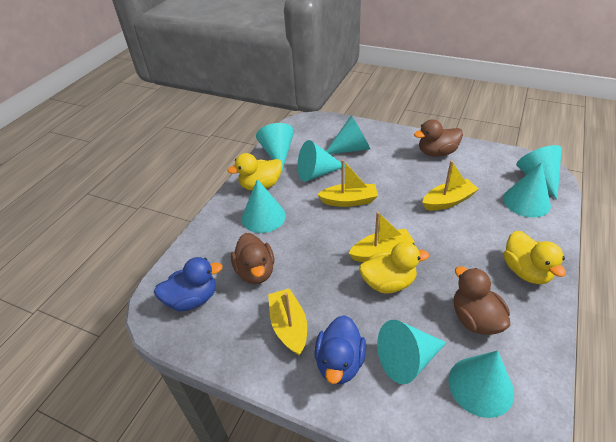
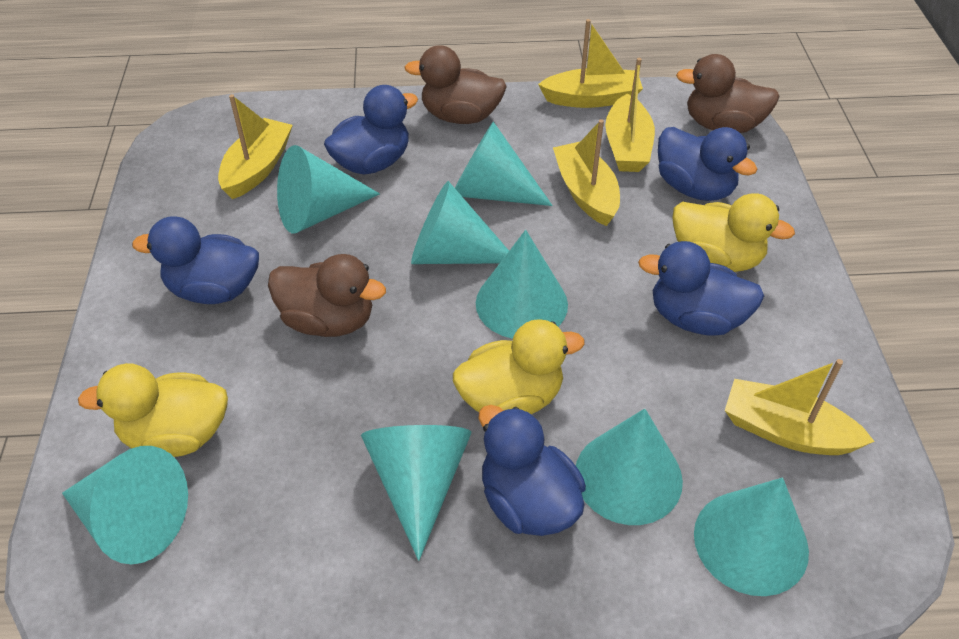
blue duck: 2 -> 5
yellow boat: 4 -> 5

